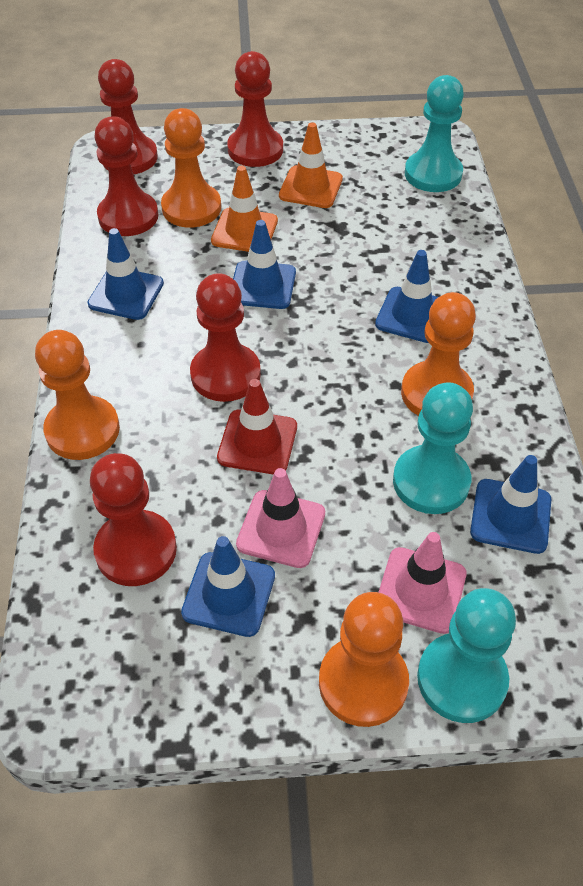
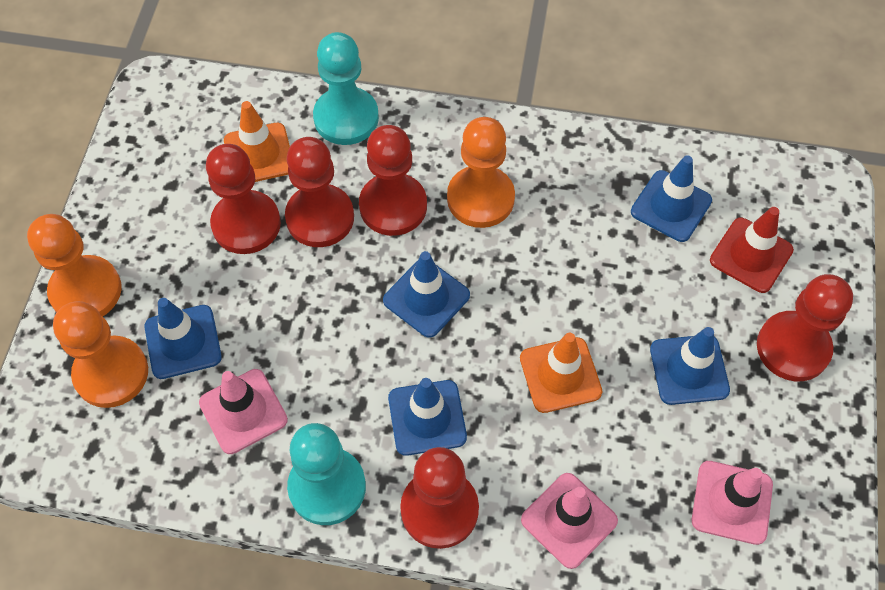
orange pawn: 4 -> 3
pink traffic cone: 2 -> 3
turquoise pawn: 3 -> 2

